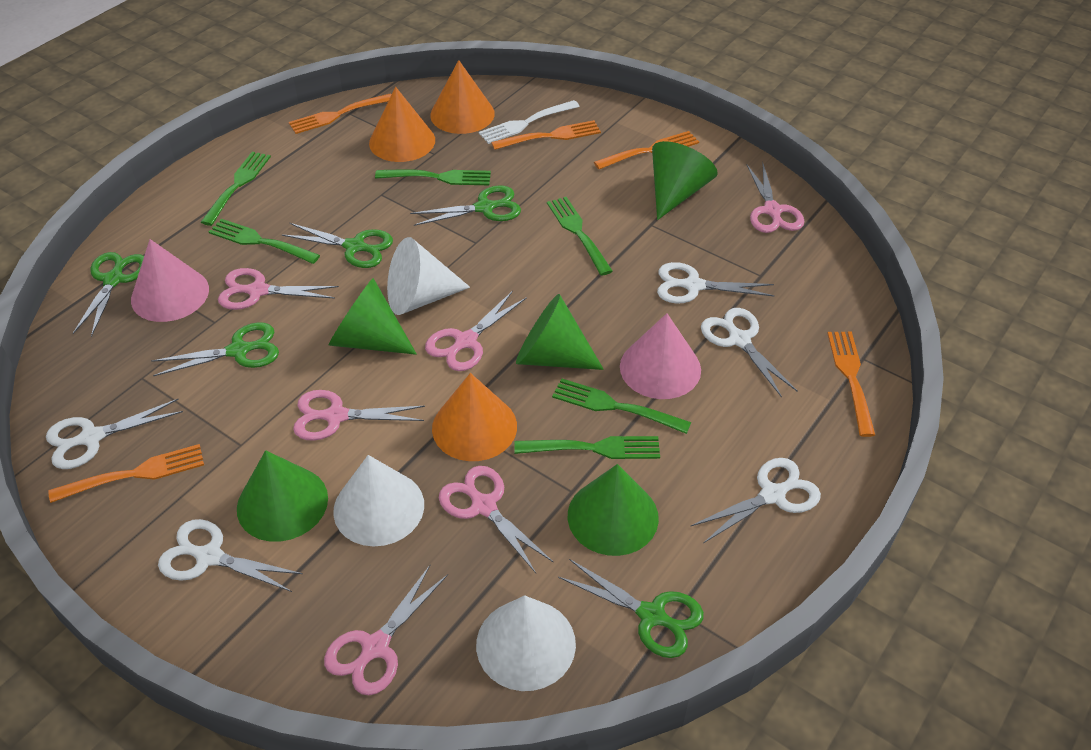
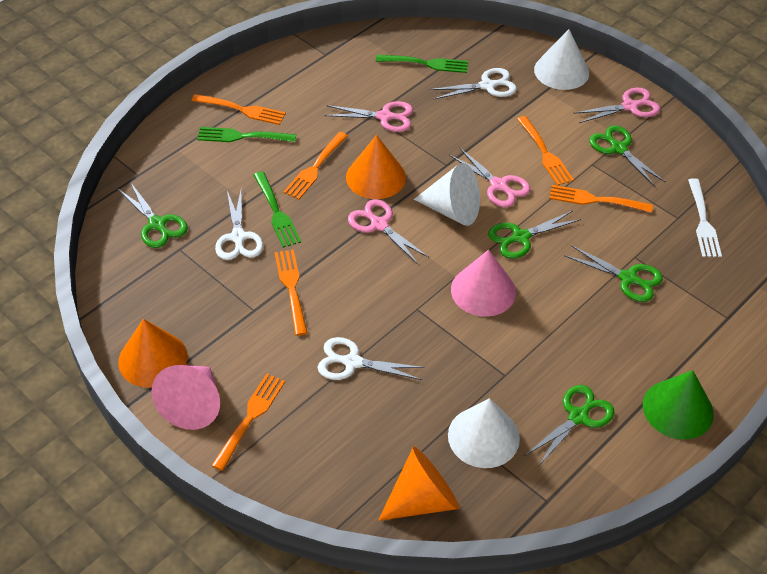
green cone: 5 -> 1
green fork: 6 -> 3
orange fork: 5 -> 6
pink scissors: 6 -> 4
white scissors: 5 -> 3

